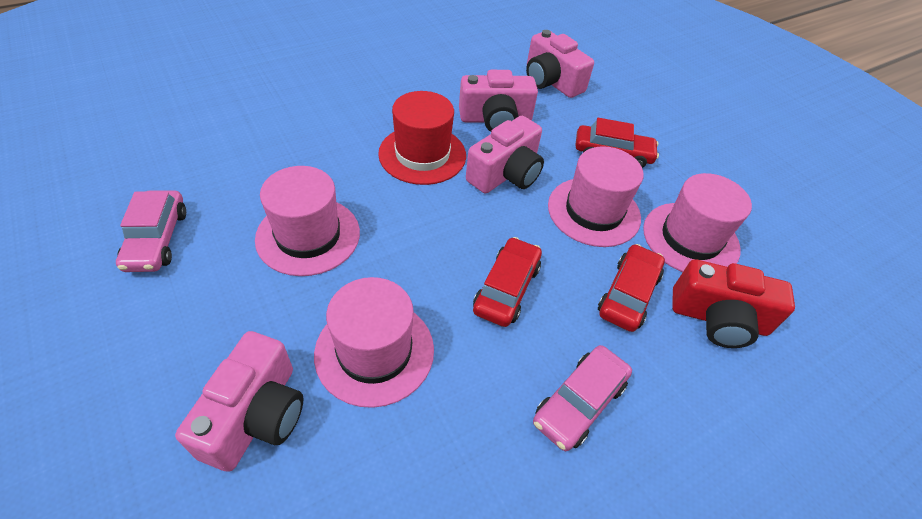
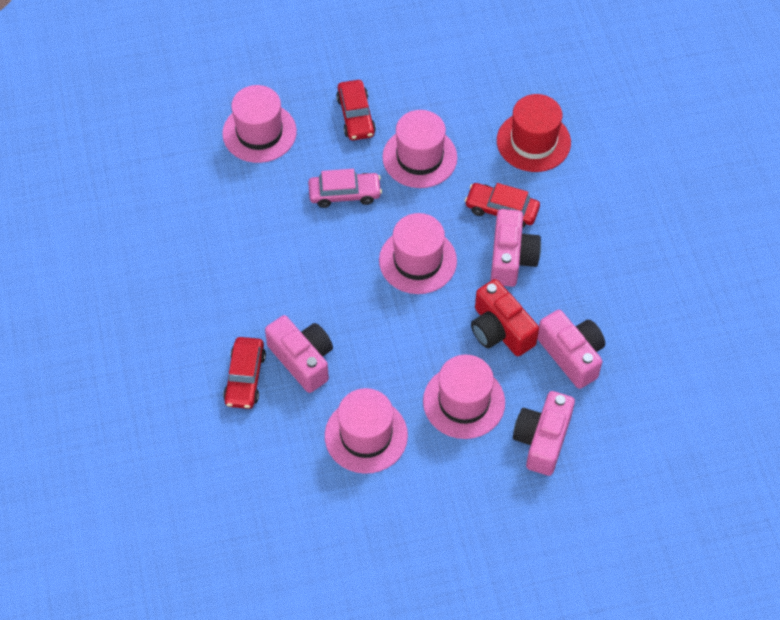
pink car: 2 -> 1
pink hat: 4 -> 5

